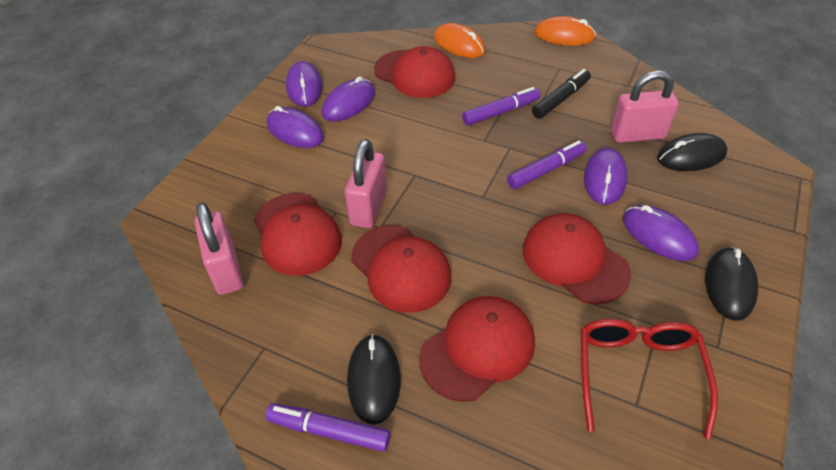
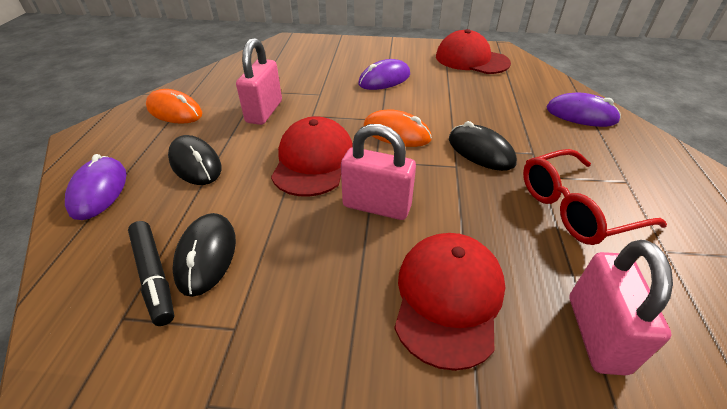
purple marker: 3 -> 0
purple mouse: 5 -> 3
red cap: 5 -> 3

